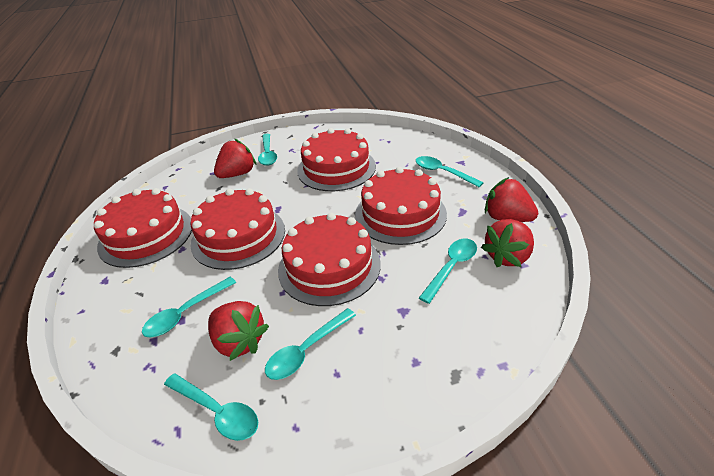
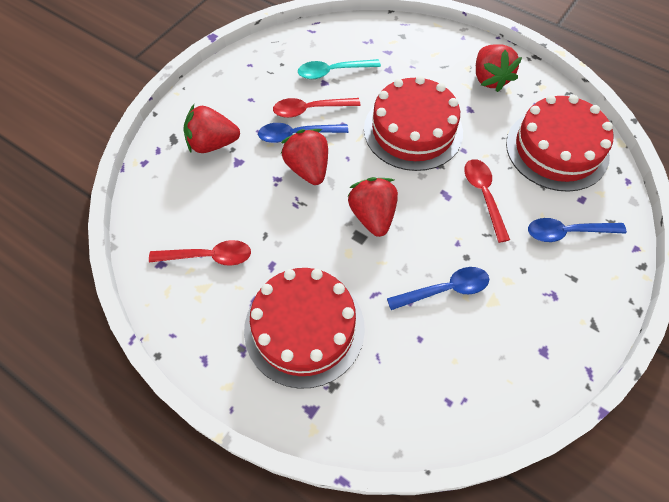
blue spoon: 0 -> 3
red cake: 5 -> 3
red spoon: 0 -> 3
turquoise spoon: 6 -> 1

